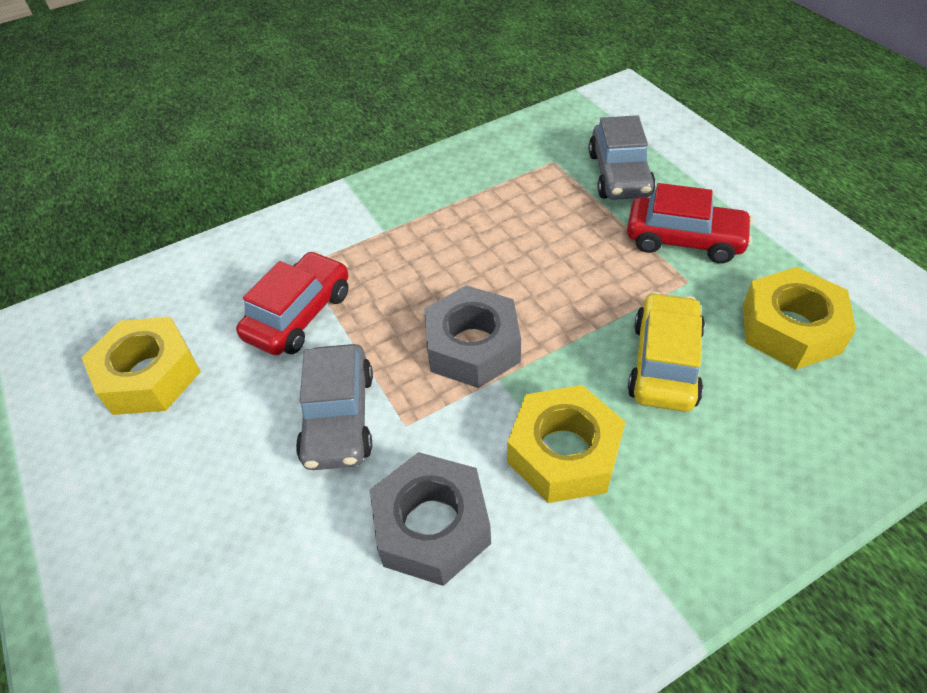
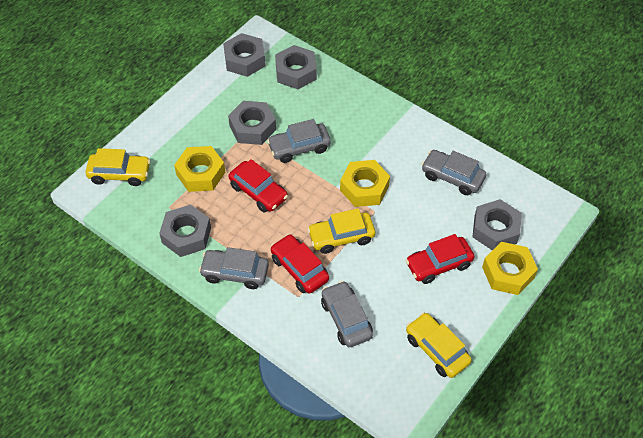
grey car: 2 -> 4
grey nut: 2 -> 5
red car: 2 -> 3
yellow car: 1 -> 3

